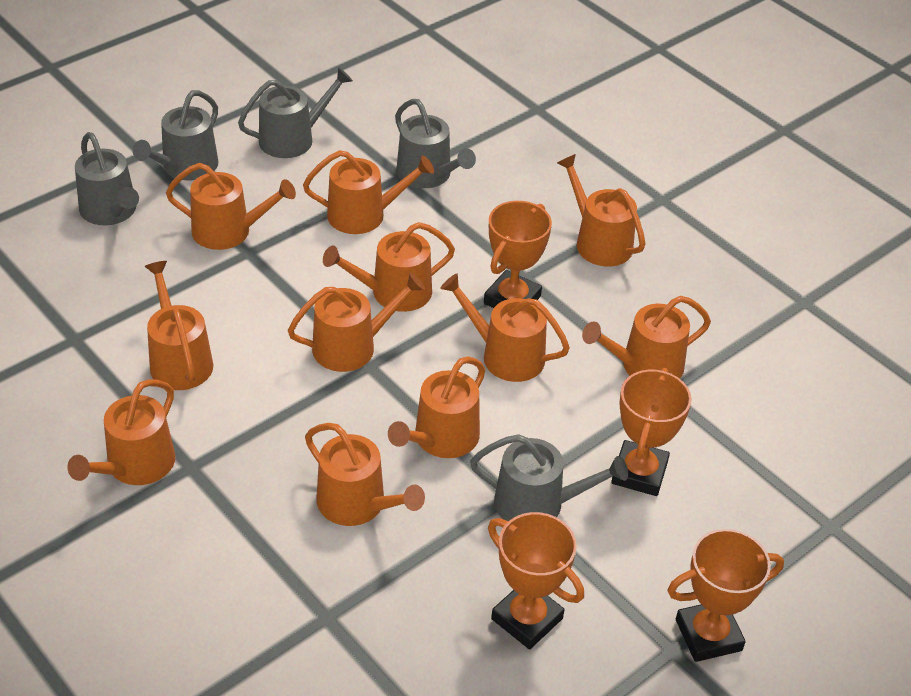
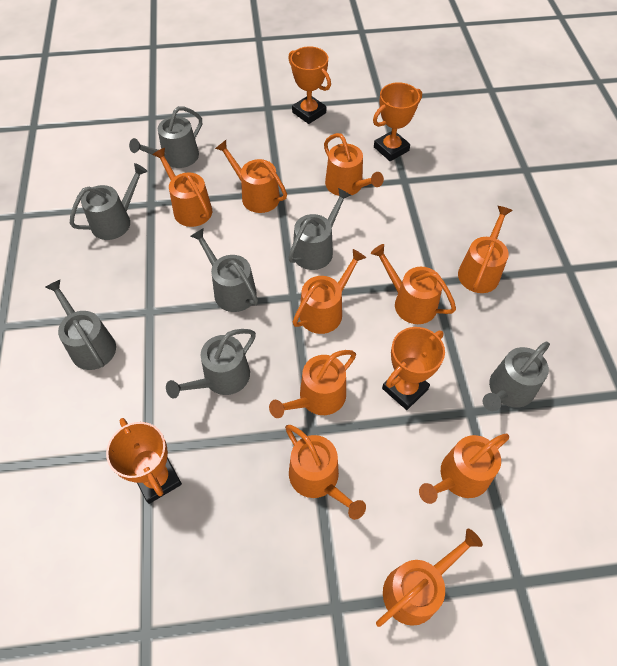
grey watering can: 5 -> 7
orange watering can: 11 -> 10

